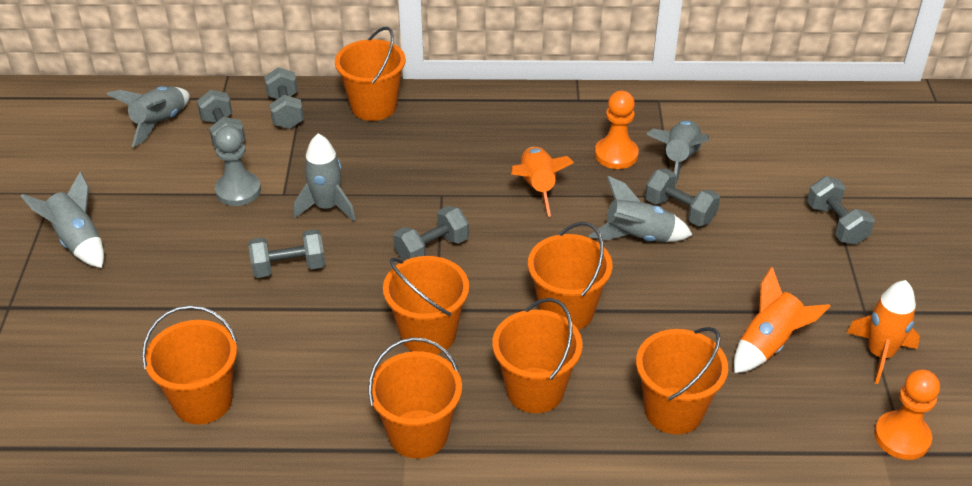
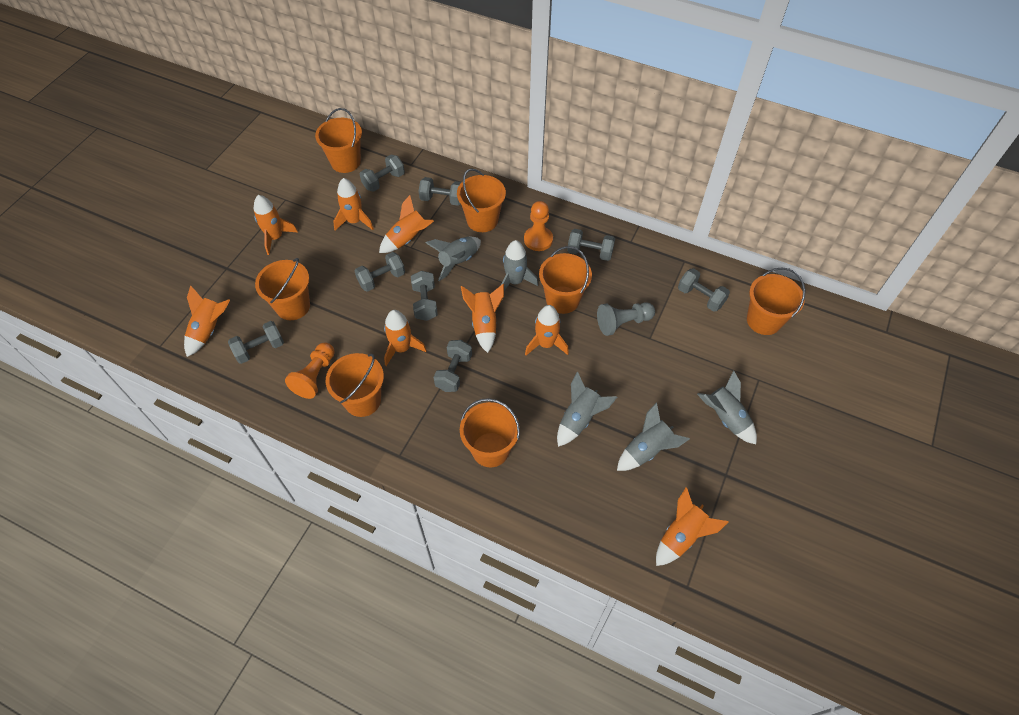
grey dumbbell: 6 -> 8
orange rocket: 3 -> 8

